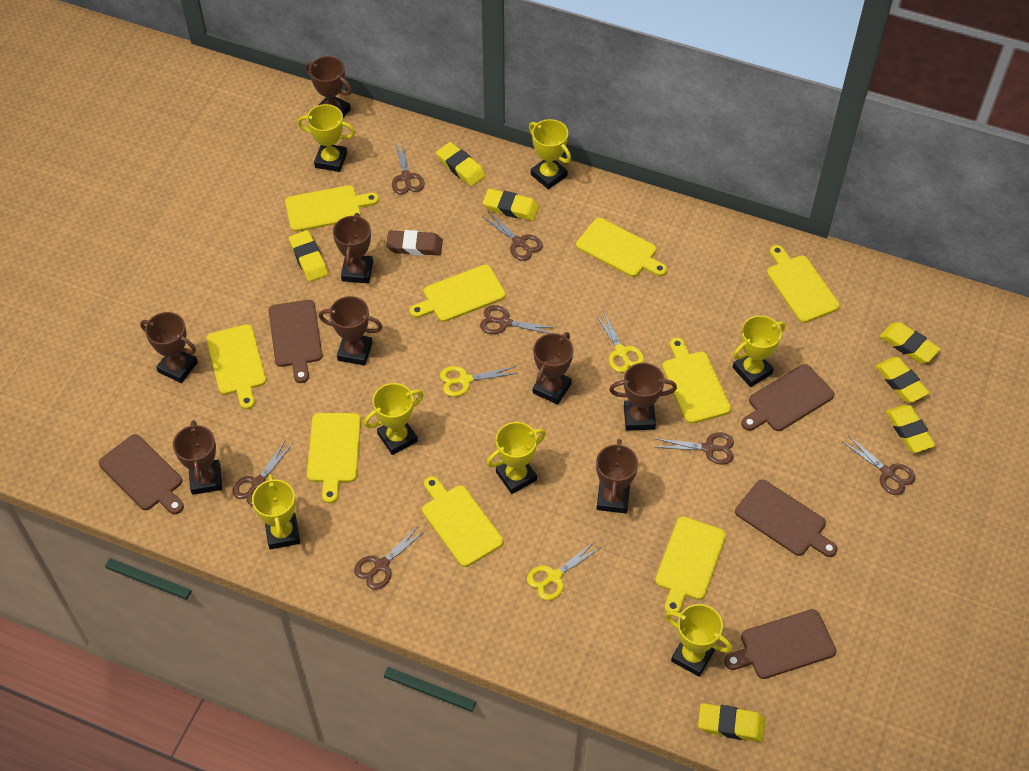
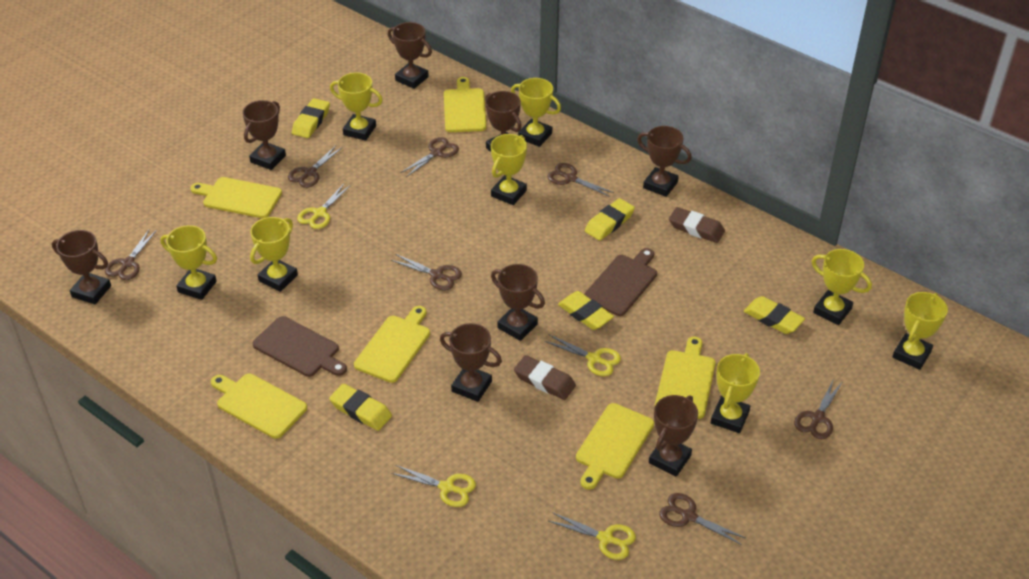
brown cutting board: 5 -> 2
brown eraser: 1 -> 2
yellow cutting board: 9 -> 6
yellow eraser: 7 -> 5
yellow scissors: 3 -> 4
yellow trophy: 7 -> 8

